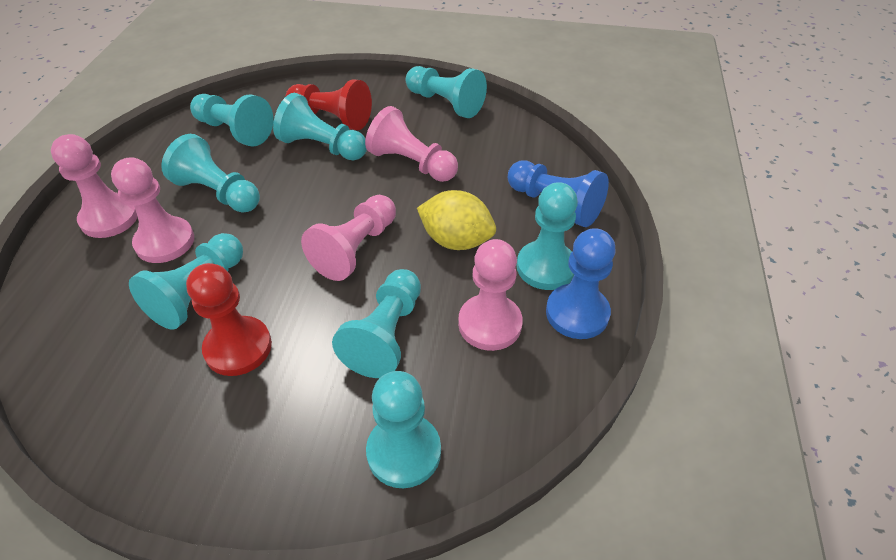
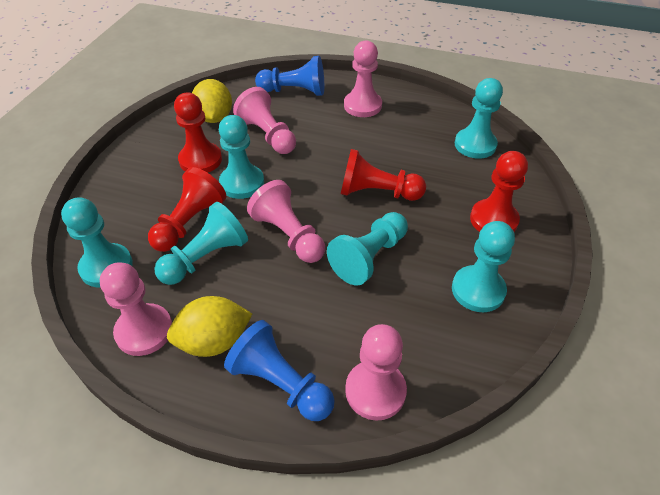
red pawn: 2 -> 4
turquoise pawn: 8 -> 6
yellow lemon: 1 -> 2

